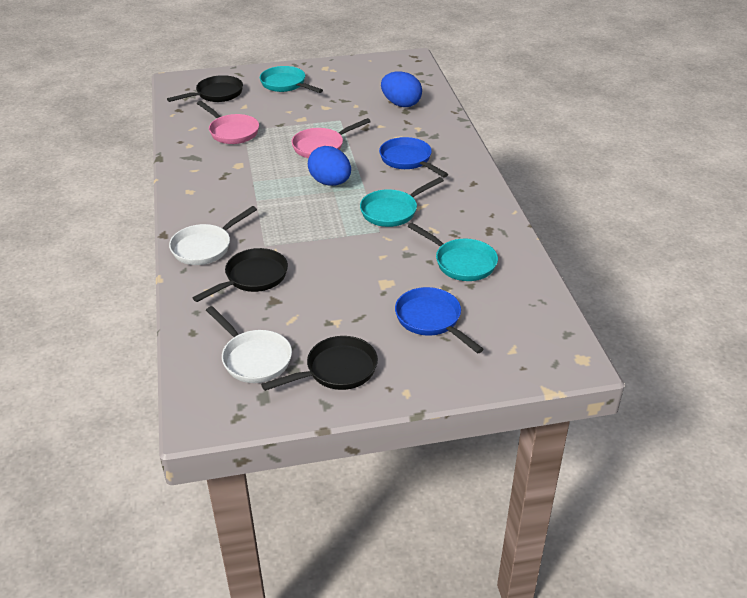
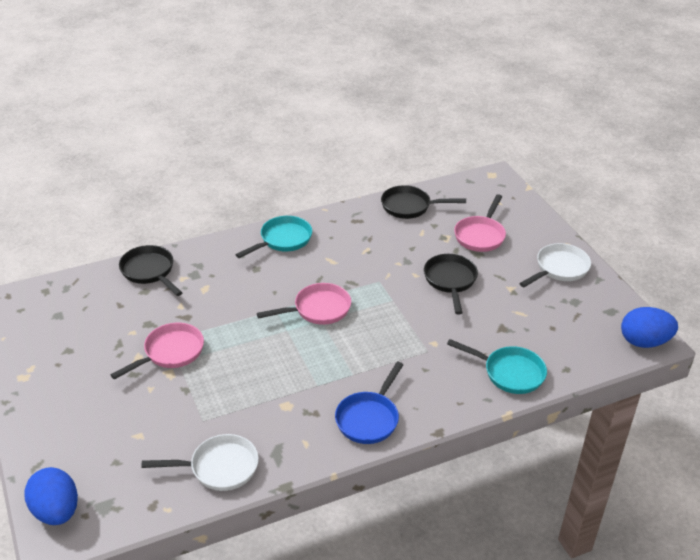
blue pan: 2 -> 1
pink pan: 2 -> 3
turquoise pan: 3 -> 2

